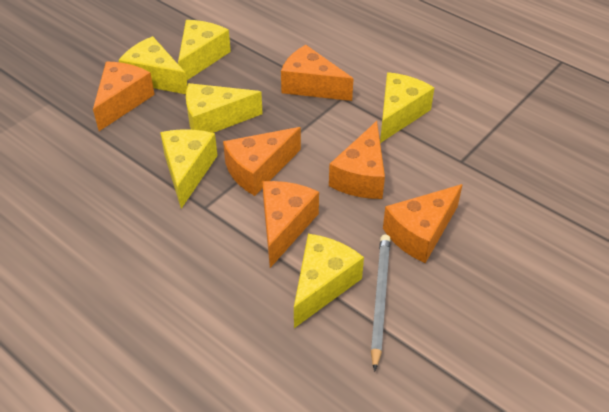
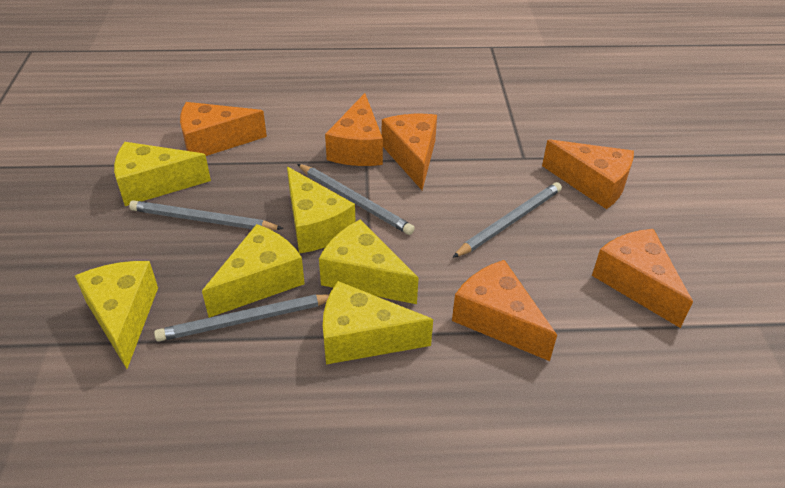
grey pencil: 1 -> 4

